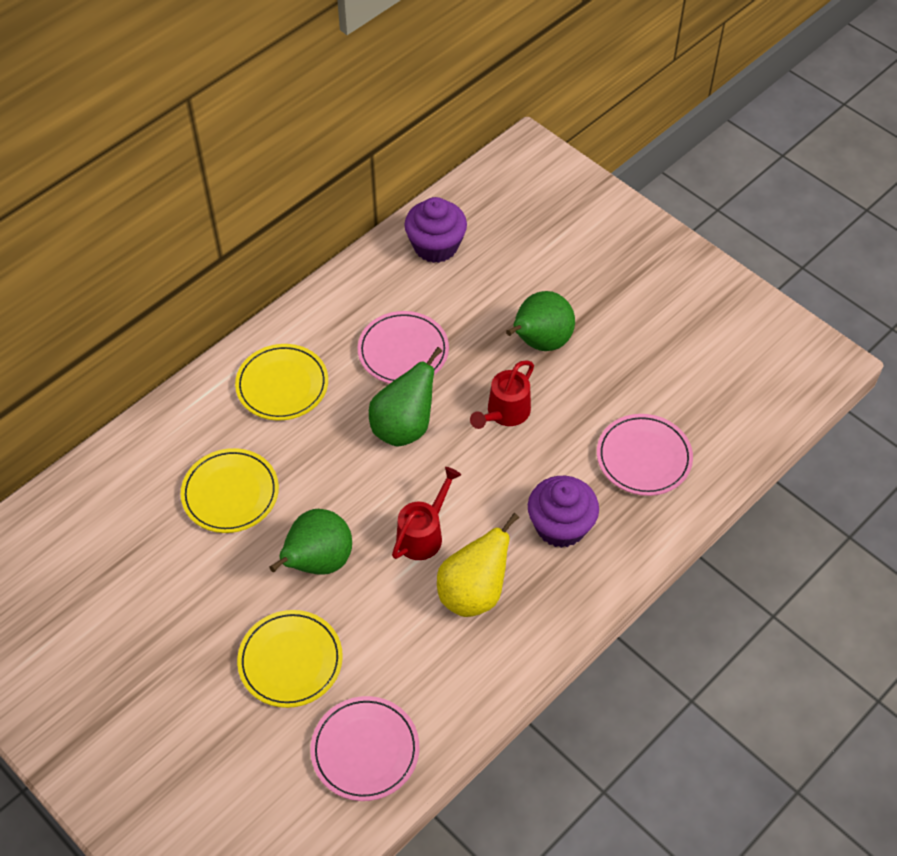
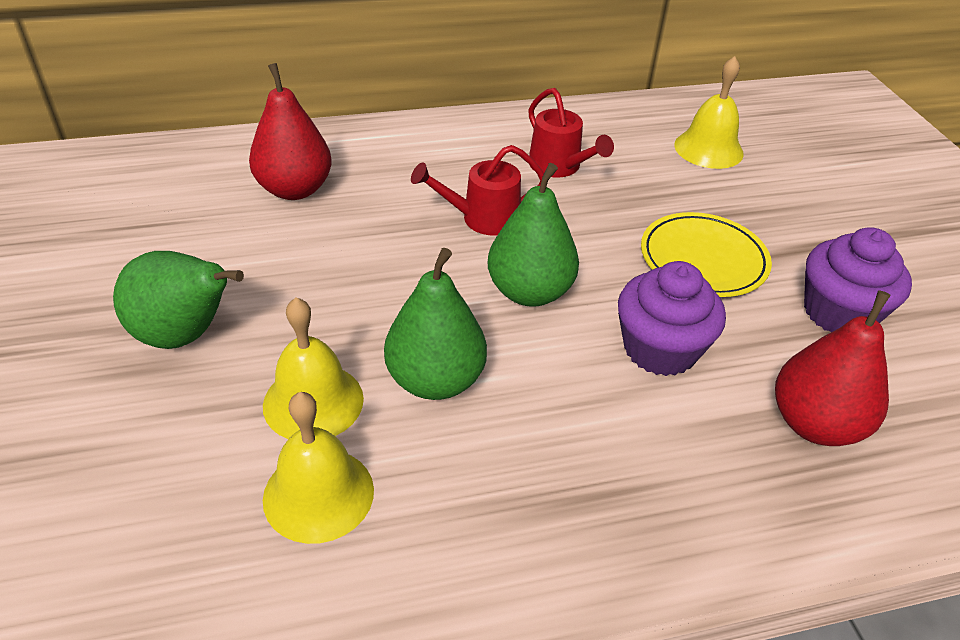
pink plate: 3 -> 0
red pear: 0 -> 2
yellow bell: 0 -> 3
yellow pear: 1 -> 0
yellow plate: 3 -> 1

